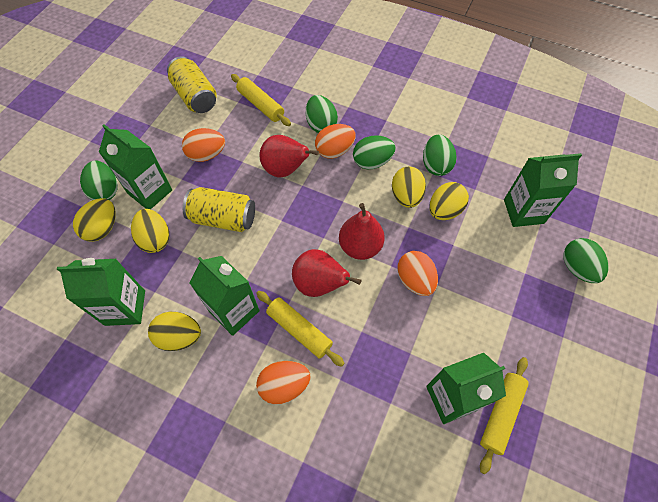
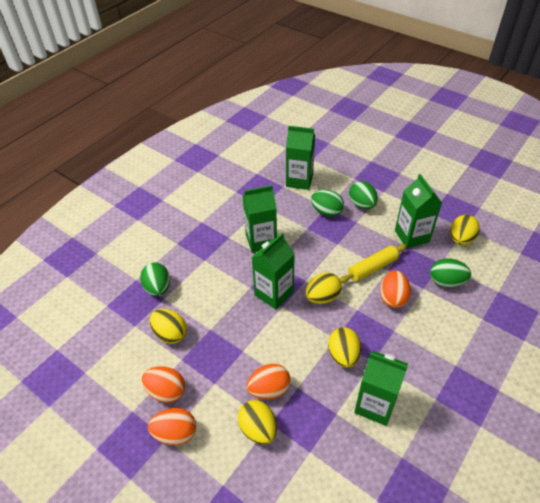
green egg: 5 -> 4
red pear: 3 -> 0
yellow can: 2 -> 0
yellow rolling pin: 3 -> 1

